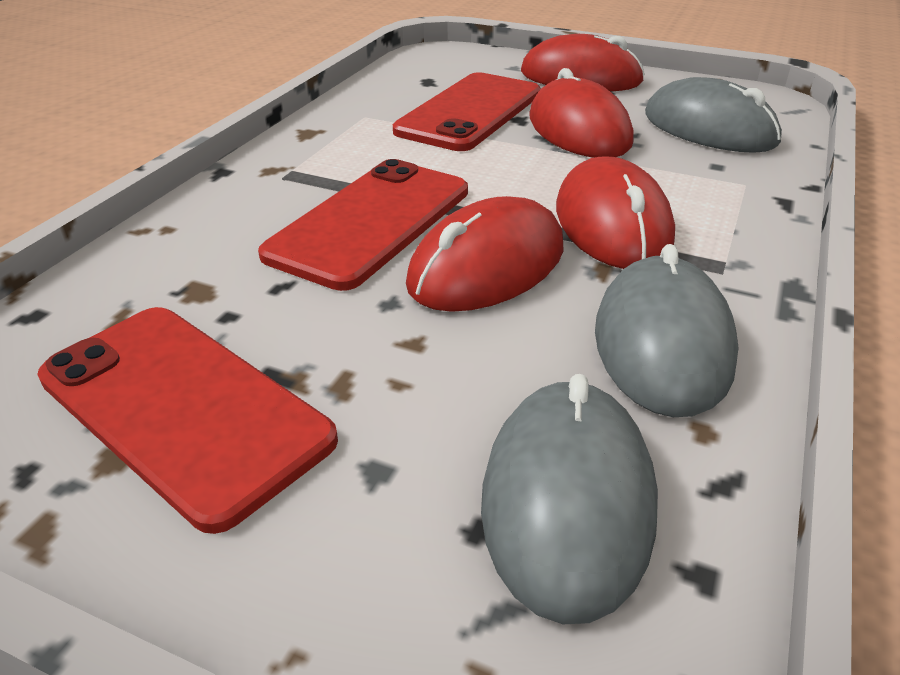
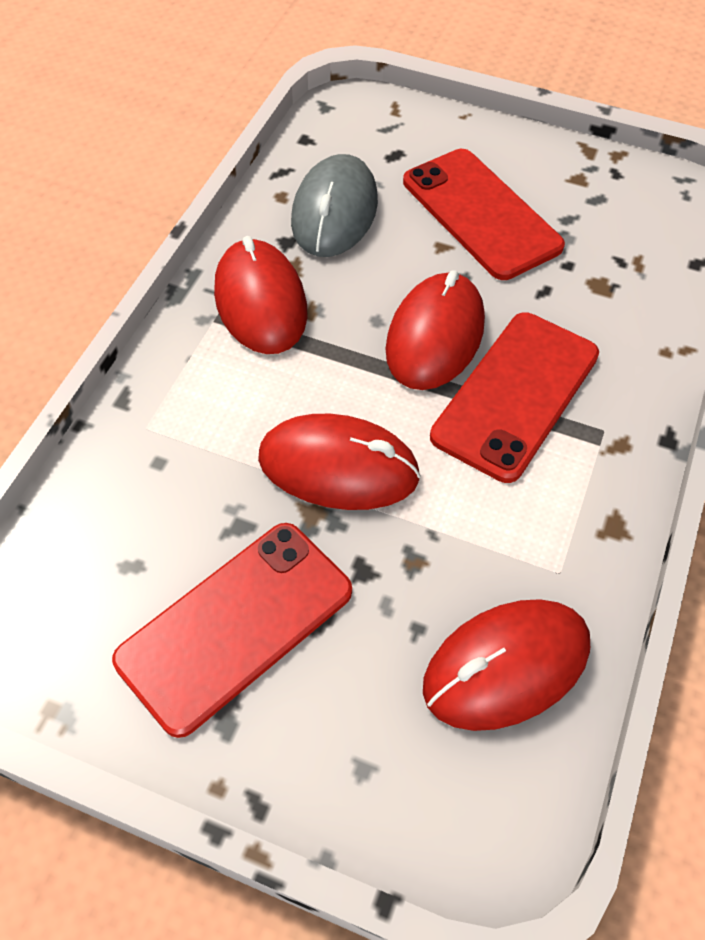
grey mouse: 3 -> 1

